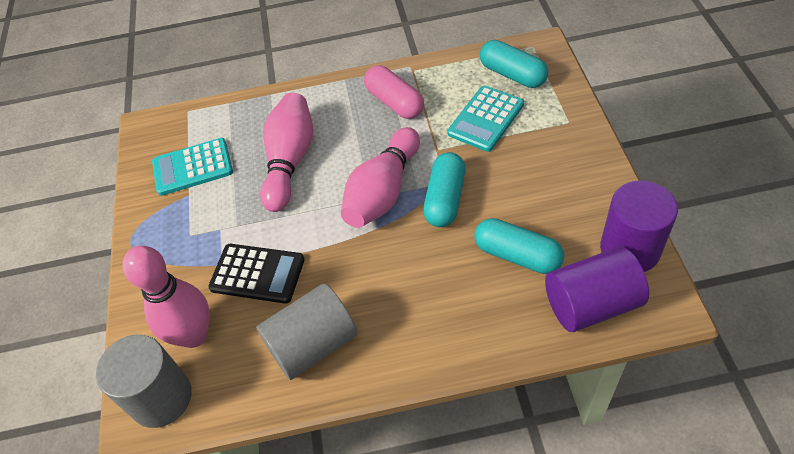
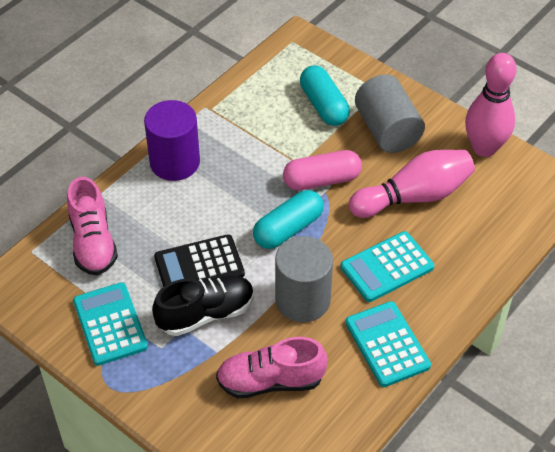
black shoe: 0 -> 1
pink bowling pin: 3 -> 2
pink shoe: 0 -> 2
purple cylinder: 2 -> 1
turquoise calculator: 2 -> 3
turquoise capsule: 3 -> 2

